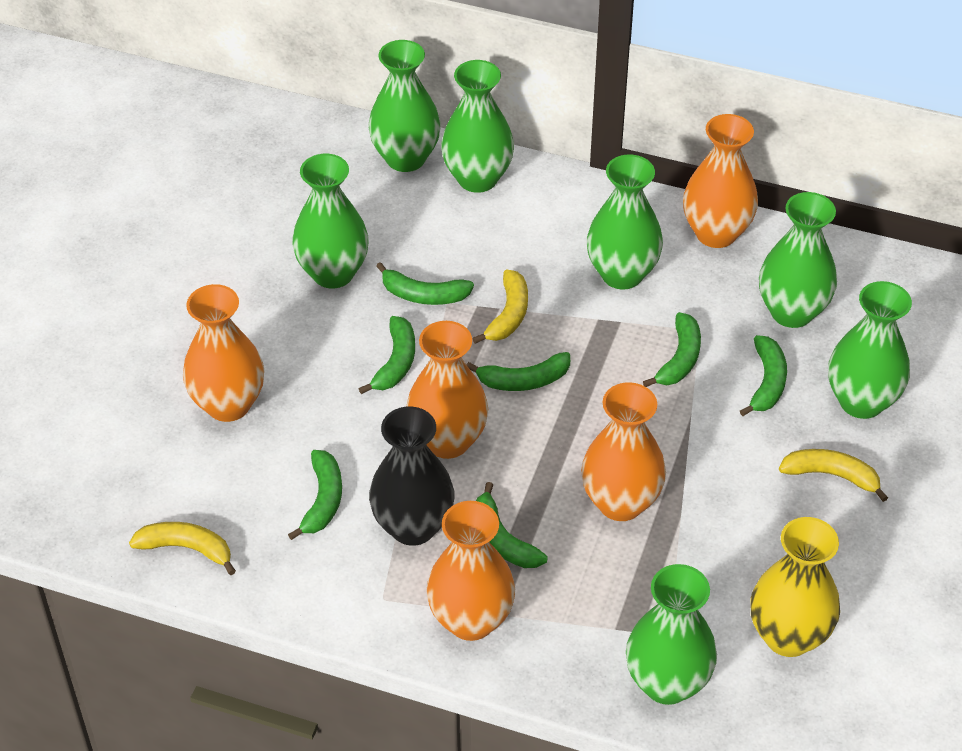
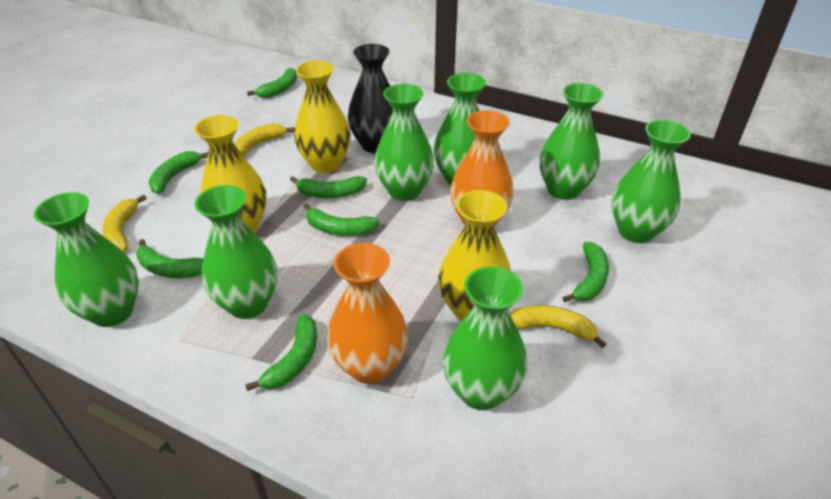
orange vase: 5 -> 2
yellow vase: 1 -> 3

